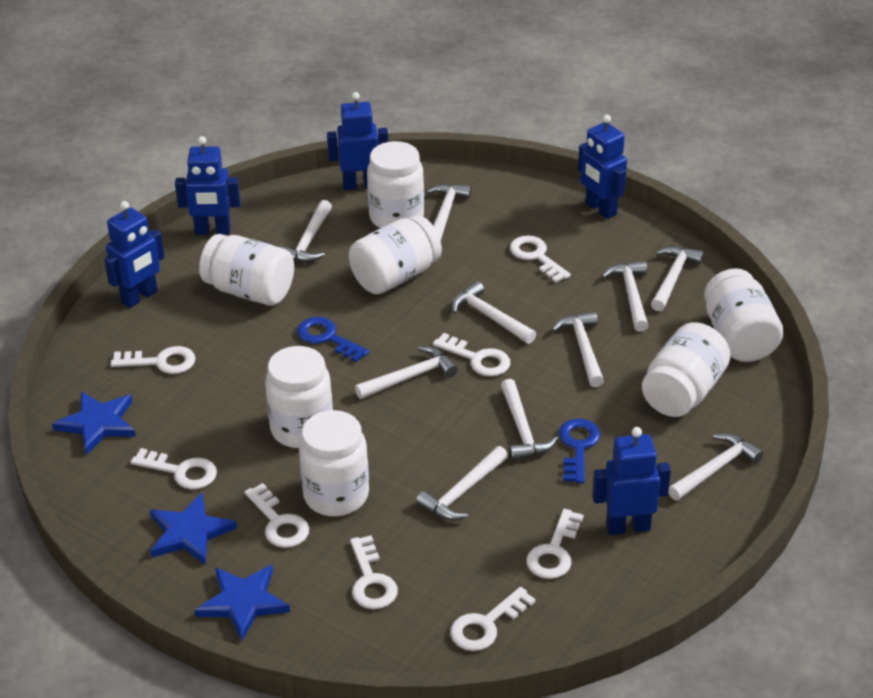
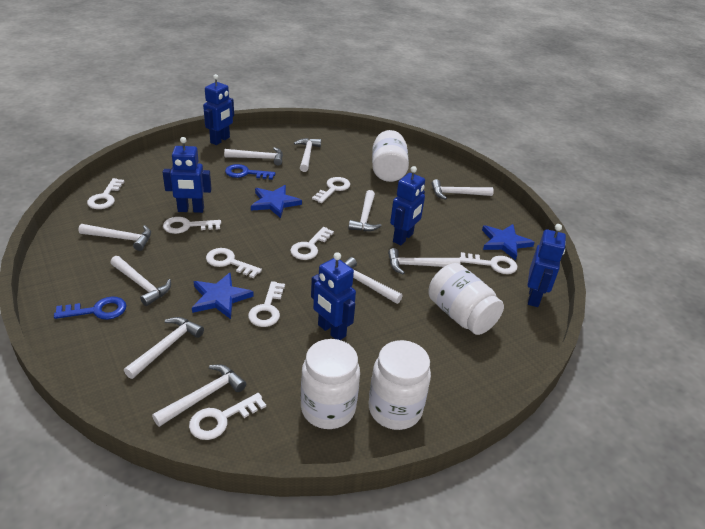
white jar: 7 -> 4

